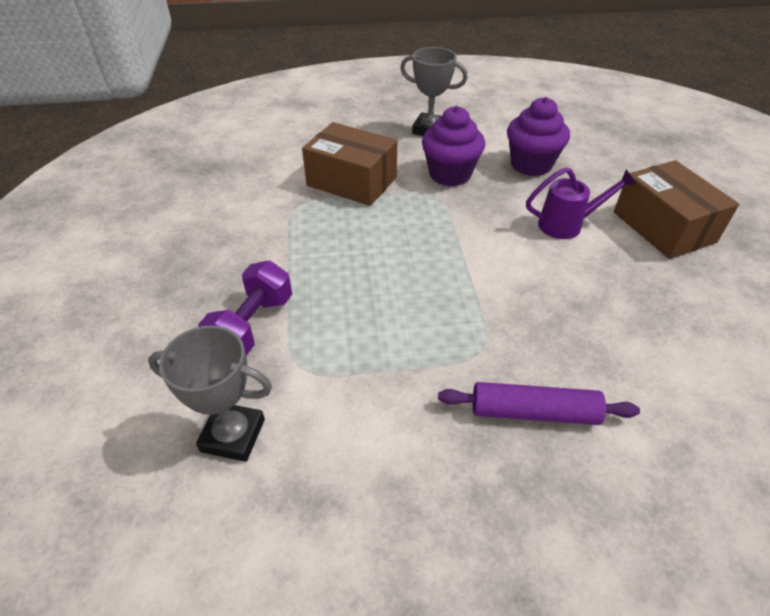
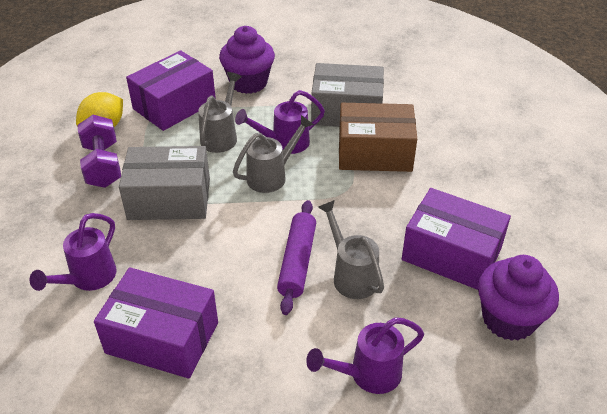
brown box: 2 -> 1
grey box: 0 -> 2
grey trophy: 2 -> 0
grey watering can: 0 -> 3
purple box: 0 -> 3
purple watering can: 1 -> 3
yellow lemon: 0 -> 1

